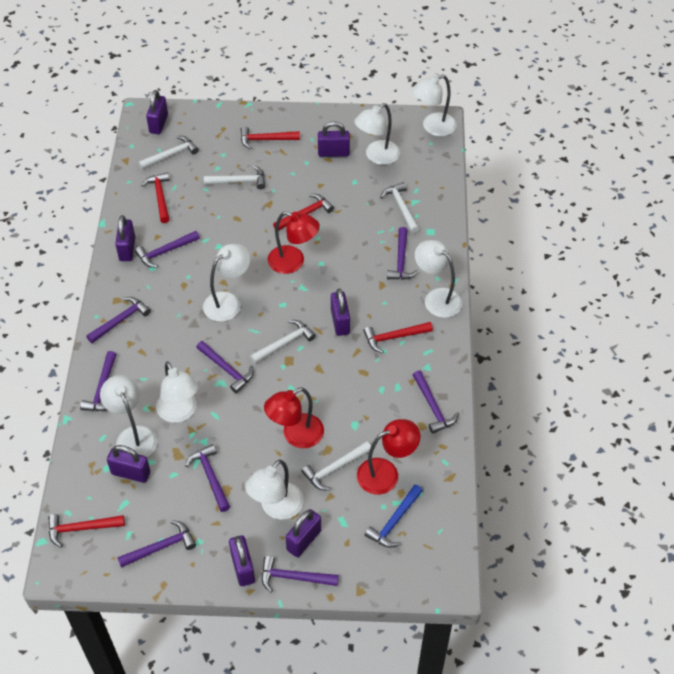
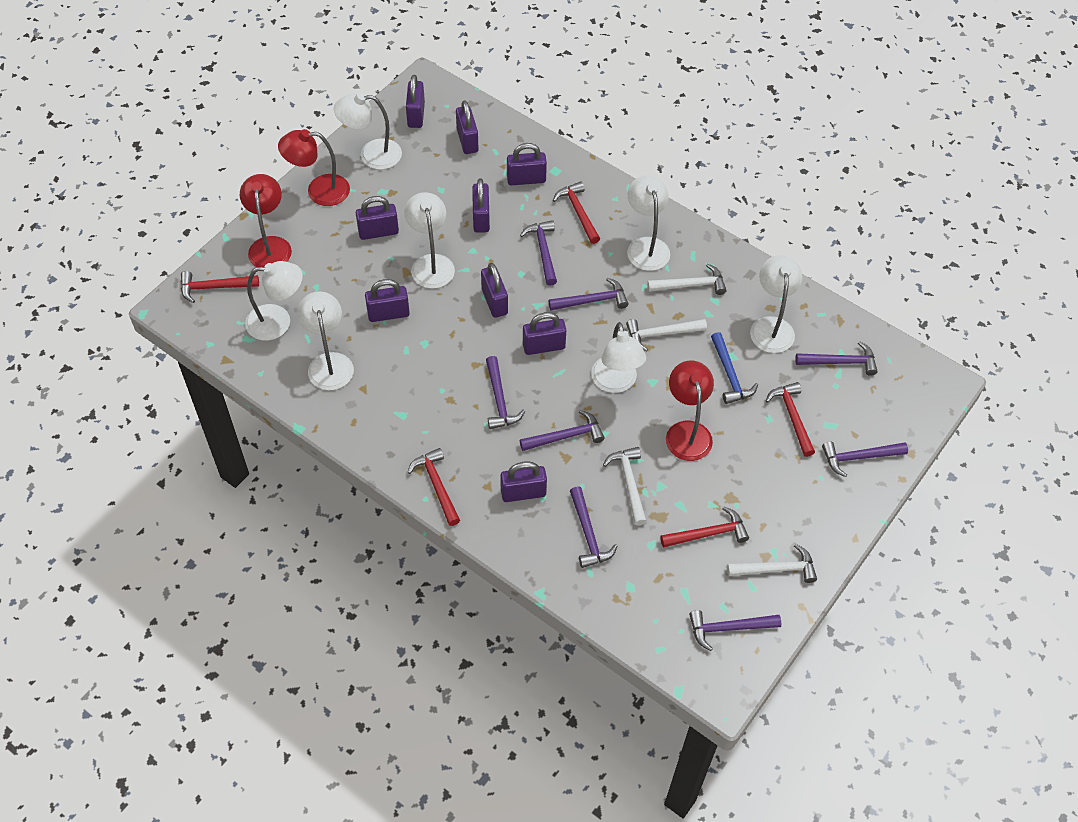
purple hammer: 9 -> 8
purple padlock: 7 -> 9
white hammer: 5 -> 4

